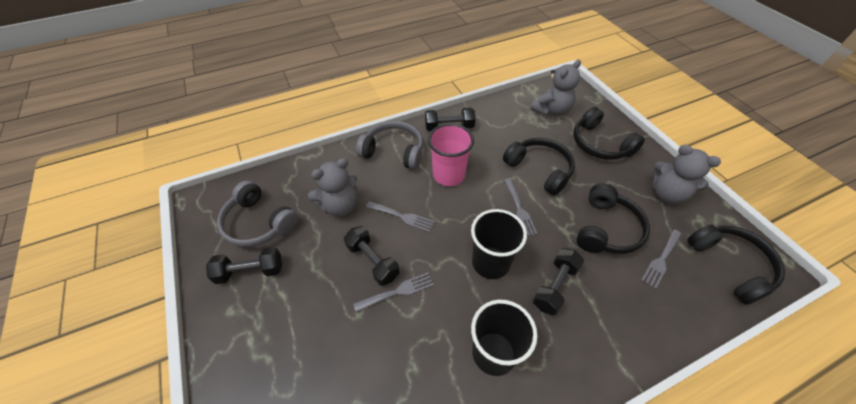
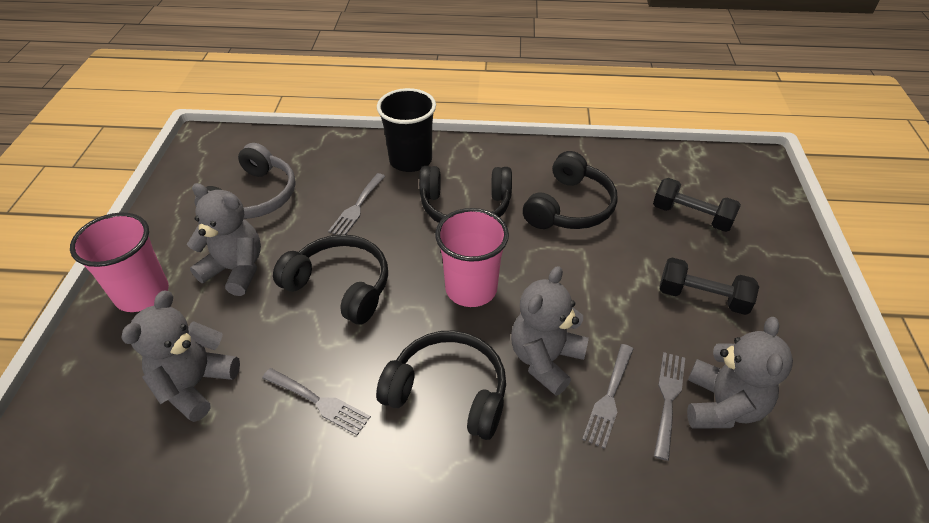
black cup: 2 -> 1
black dumbbell: 4 -> 2
grey headphones: 2 -> 1
grey teddy bear: 3 -> 4
pink cup: 1 -> 2

